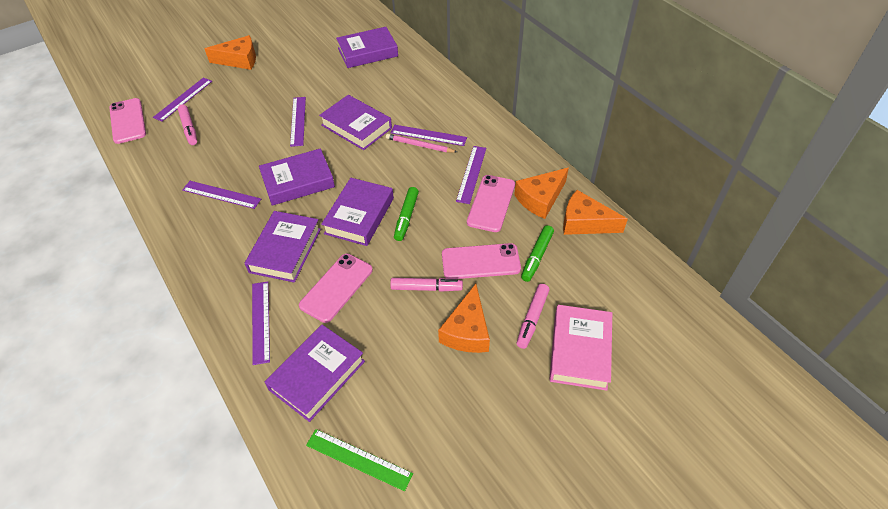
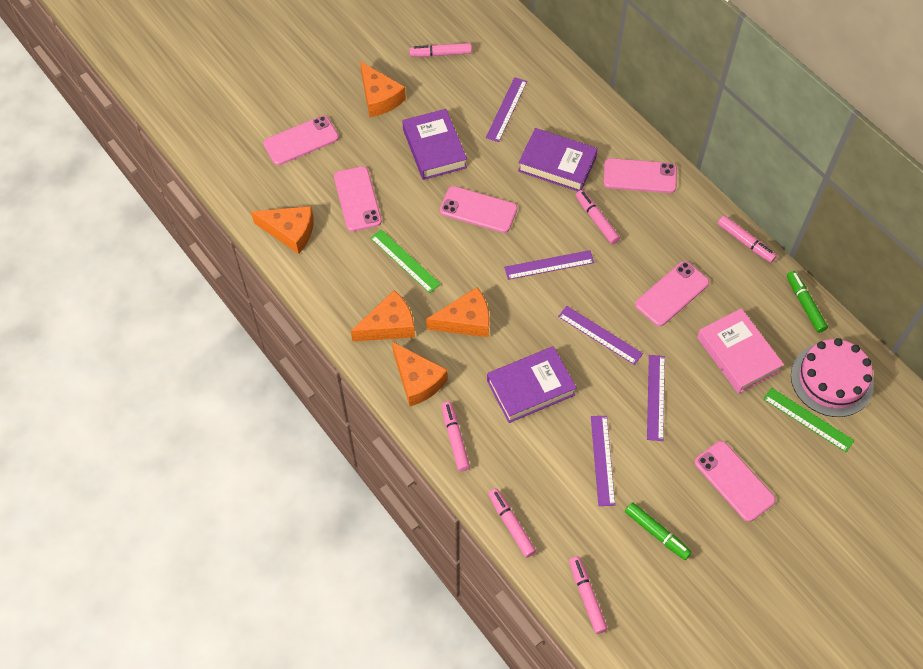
green ruler: 1 -> 2
orange cheese: 4 -> 5
pink cake: 0 -> 1
pink marker: 3 -> 6
pink pencil: 1 -> 0
pink phone: 4 -> 6
purple book: 6 -> 3
purple ruler: 6 -> 5

